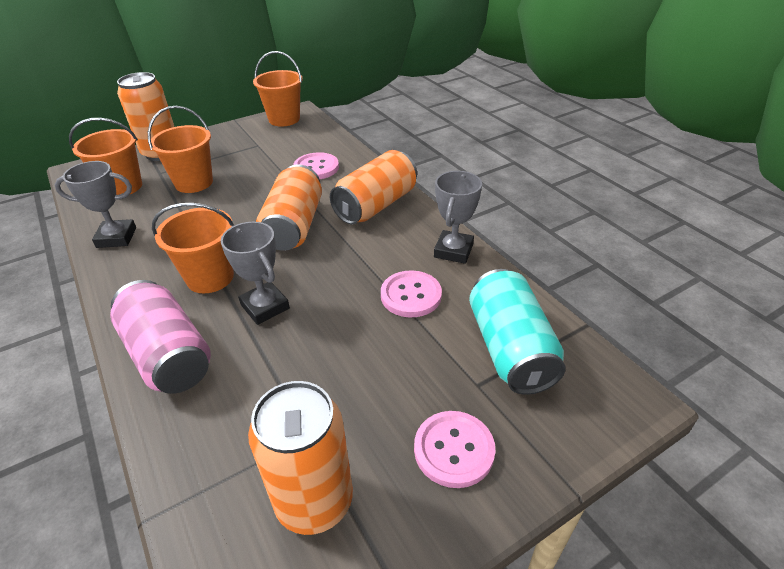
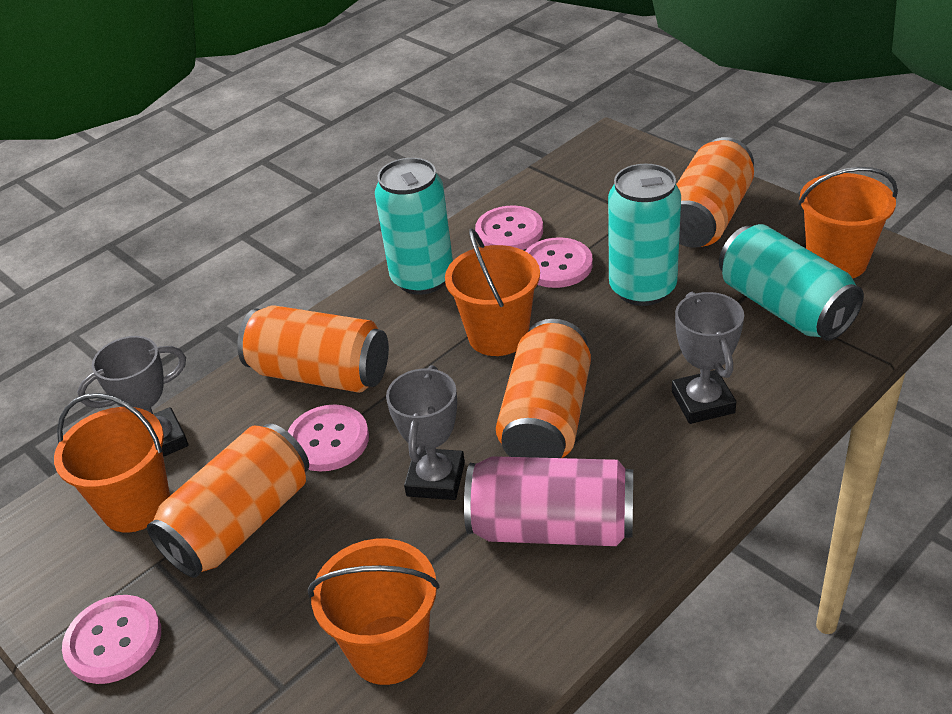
pink button: 3 -> 4
turquoise can: 1 -> 3

